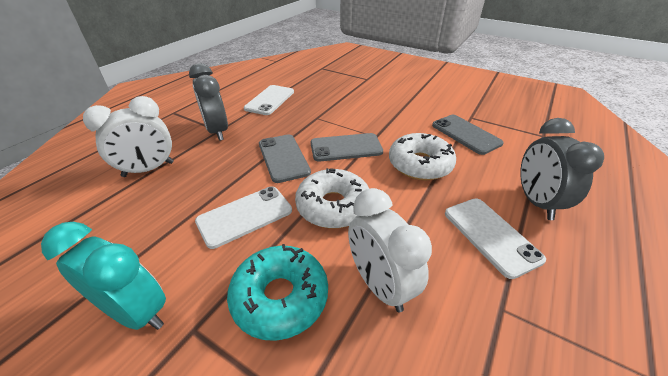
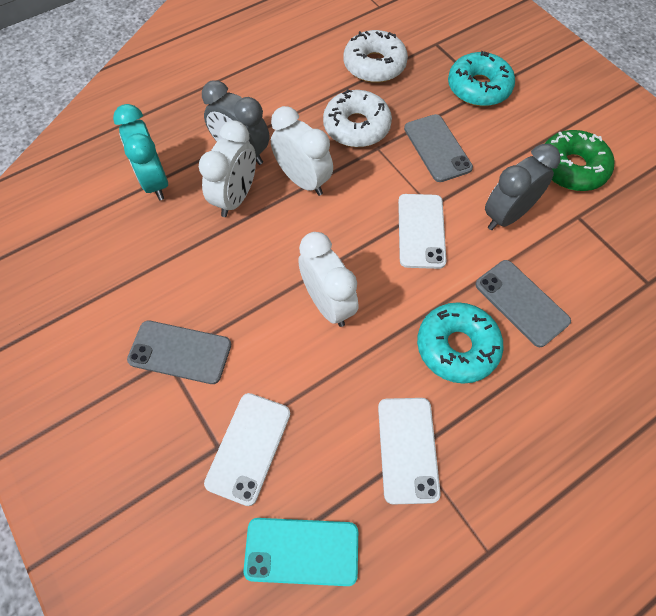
green donut: 0 -> 1
turquoise donut: 1 -> 2
turquoise phone: 0 -> 1
white clock: 2 -> 3

